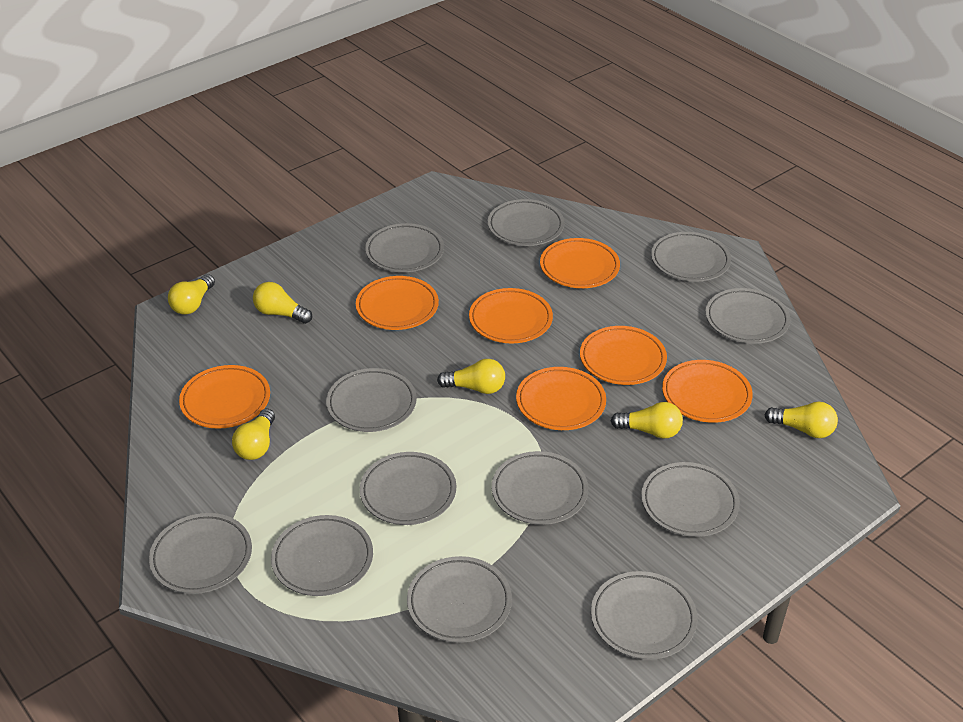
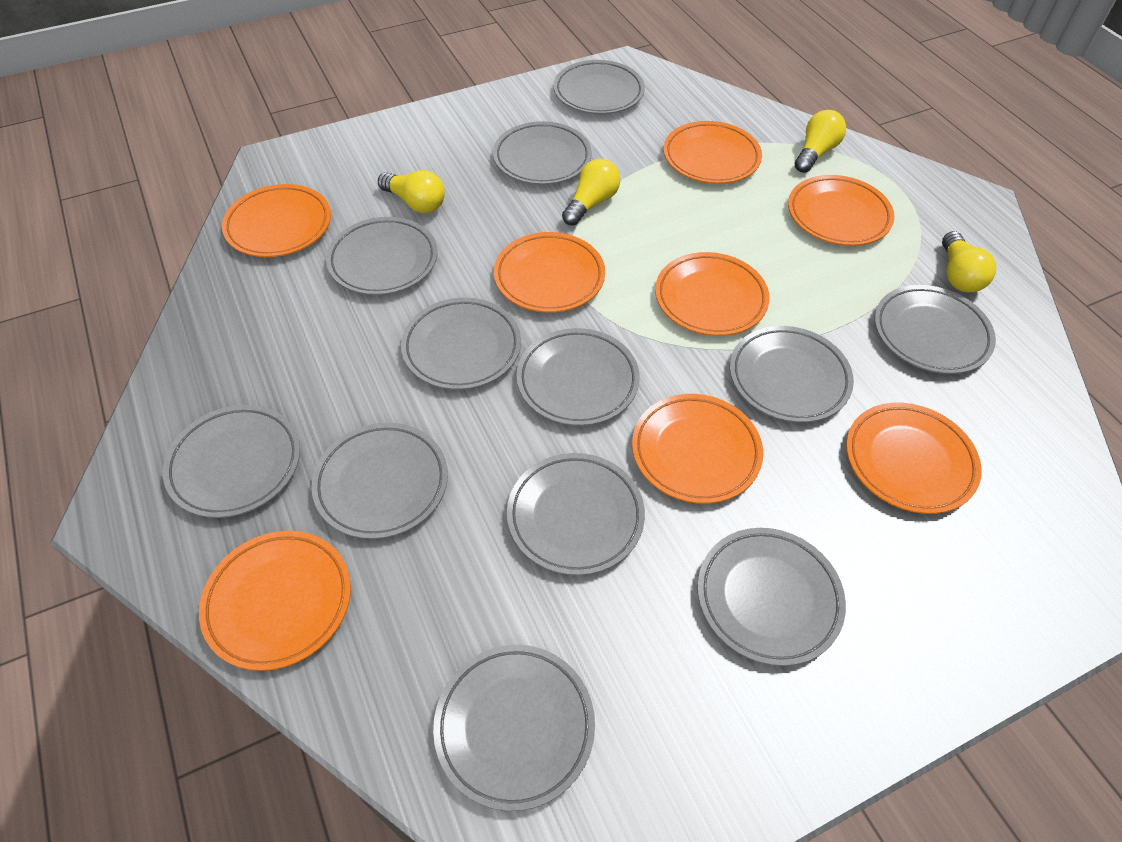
orange plate: 7 -> 8
yellow light bulb: 6 -> 4

